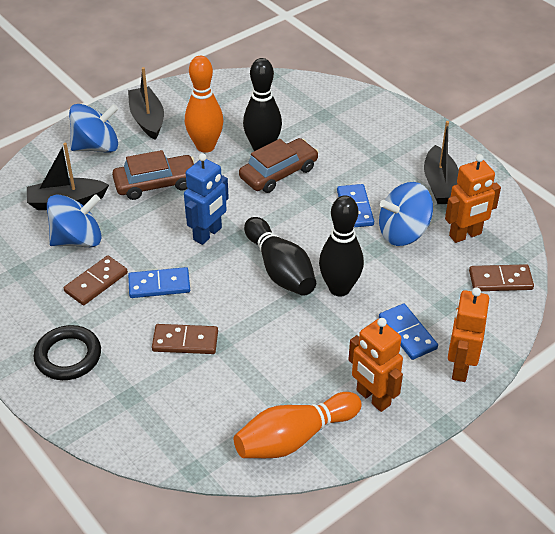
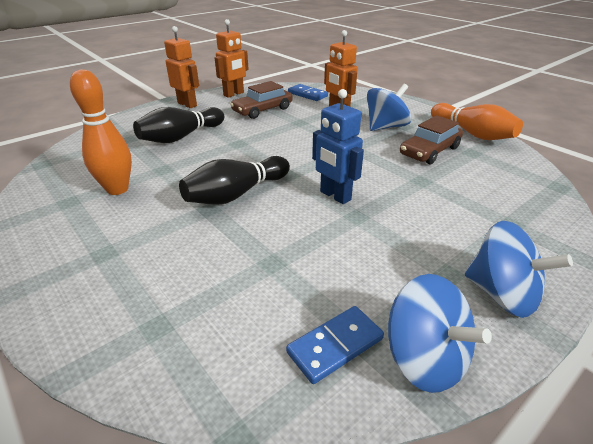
black boat: 3 -> 0
black bowling pin: 3 -> 2
black ring: 1 -> 0
blue domino: 3 -> 2
brown domino: 3 -> 0

